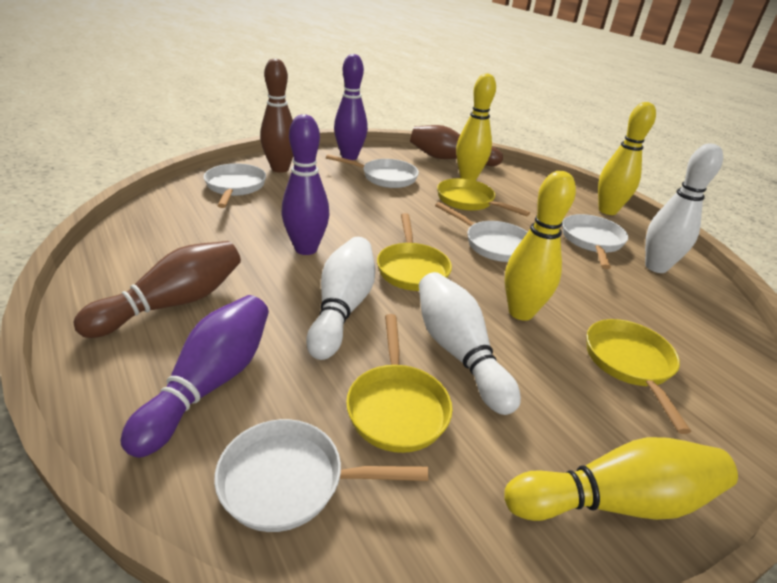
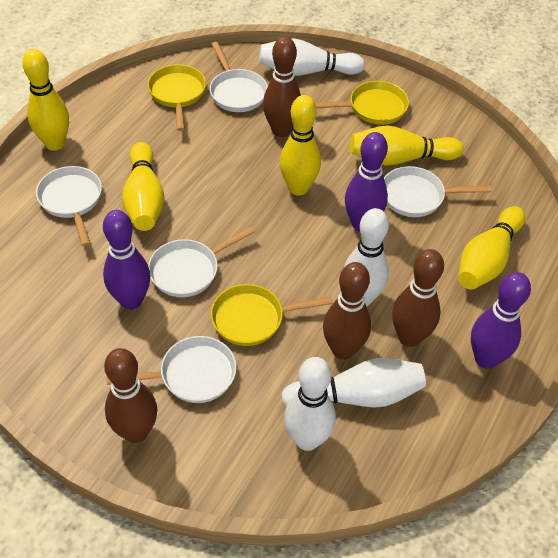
brown bowling pin: 3 -> 4
white bowling pin: 3 -> 4
yellow bowling pin: 4 -> 5
yellow pan: 4 -> 3

